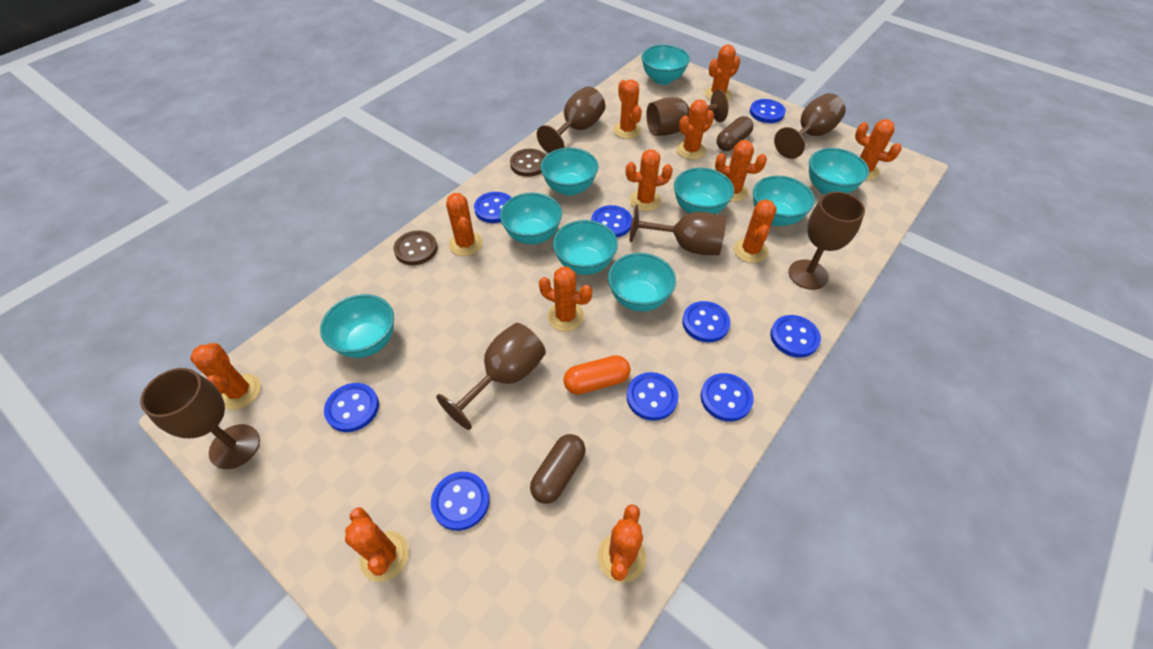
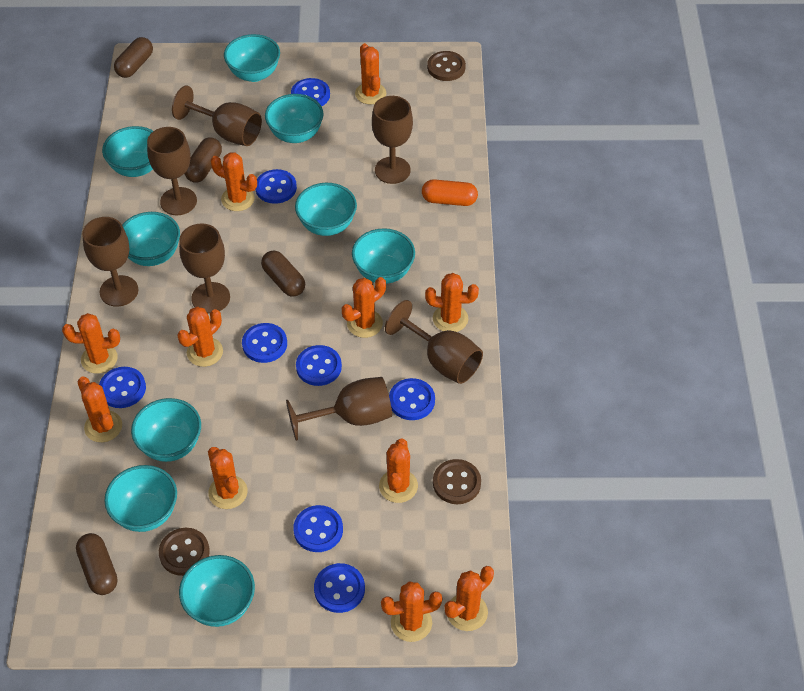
blue button: 9 -> 8
brown button: 2 -> 3
brown capsule: 2 -> 4
orange cactus: 12 -> 11

